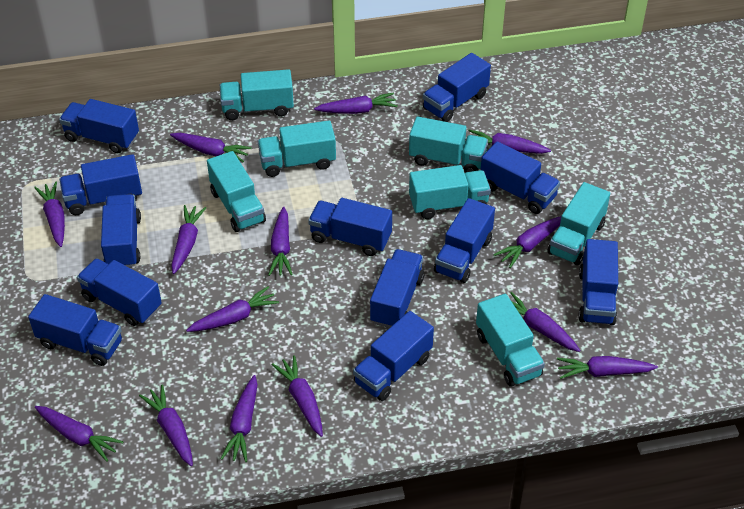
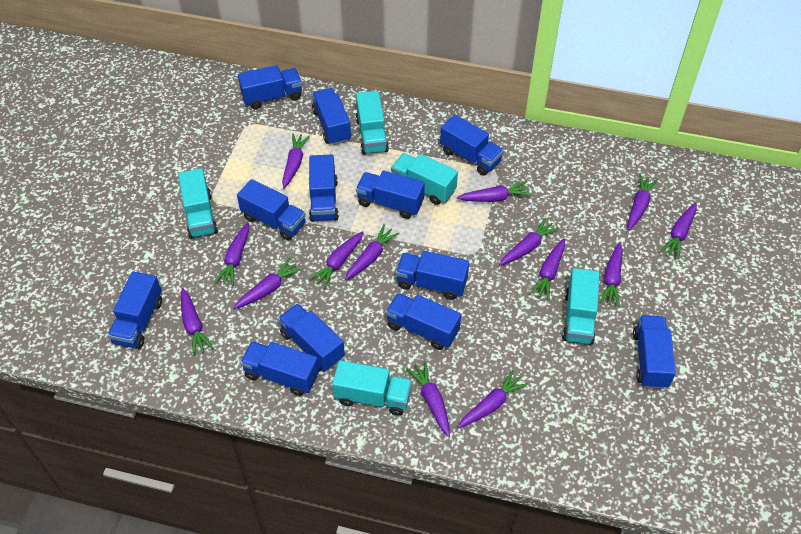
turquoise truck: 7 -> 5

